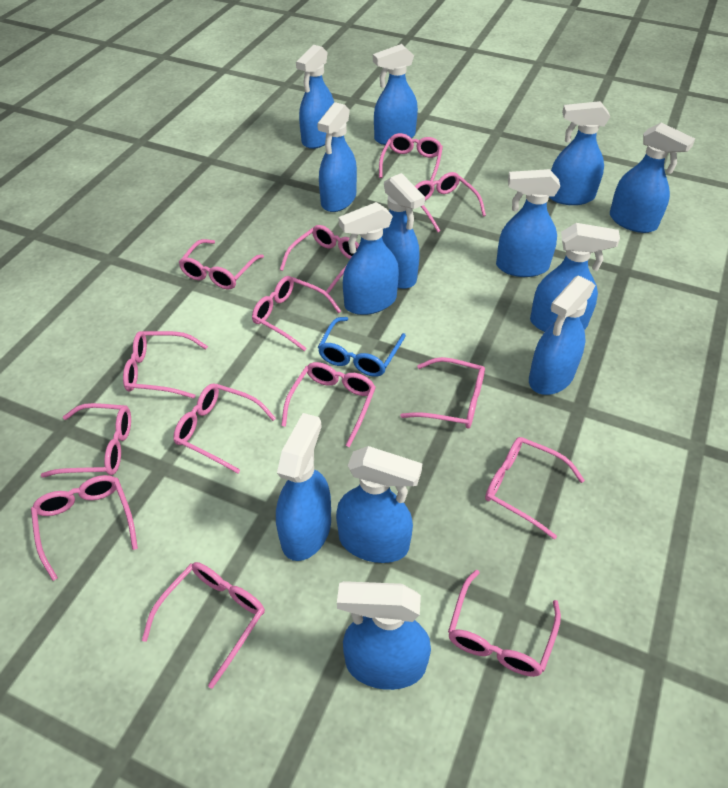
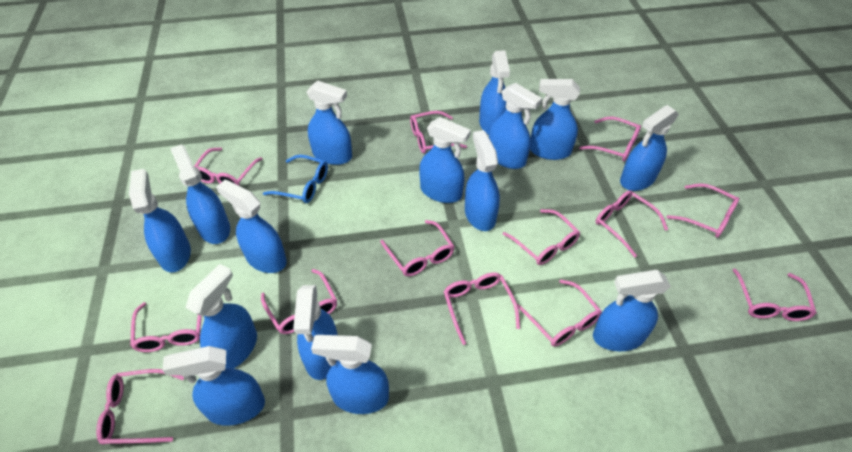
blue spray bottle: 13 -> 15
pink glasses: 14 -> 13

